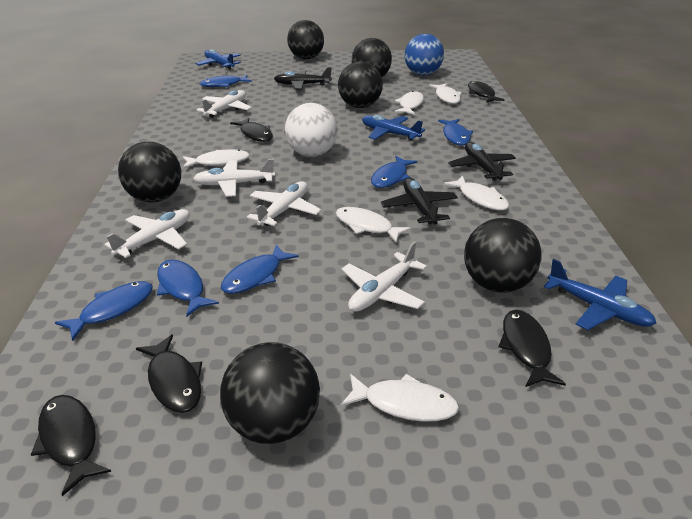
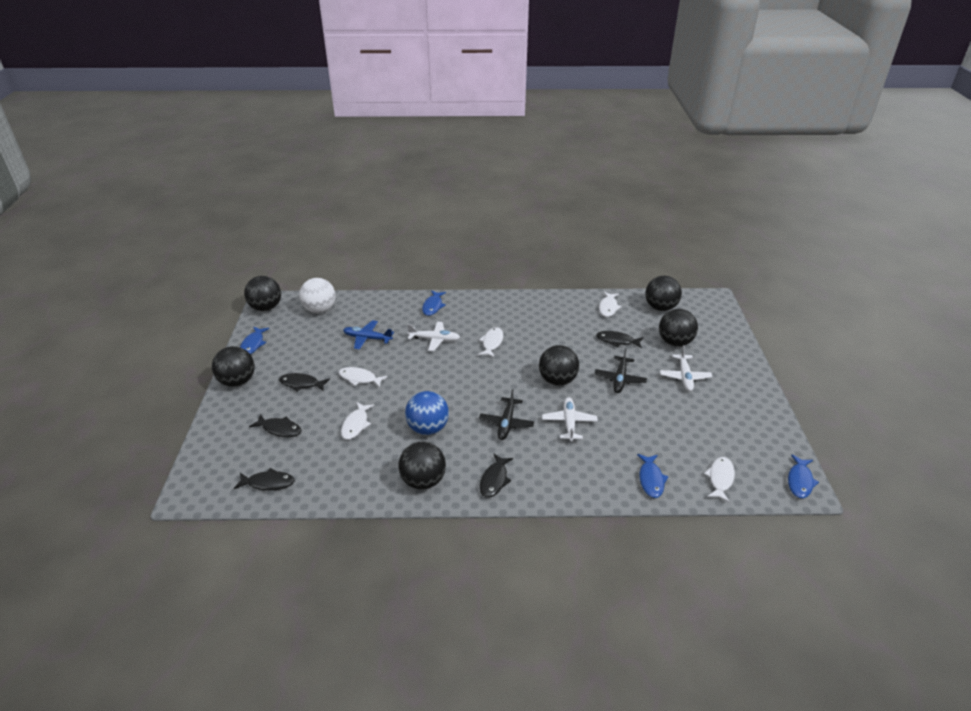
black plane: 3 -> 2
blue fish: 6 -> 4
blue plane: 3 -> 1
white fish: 6 -> 5
white plane: 5 -> 3

